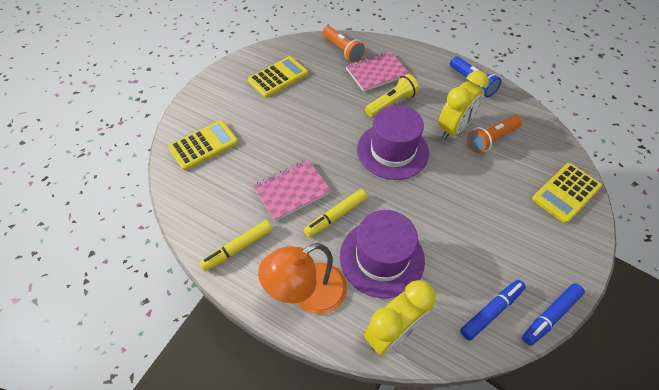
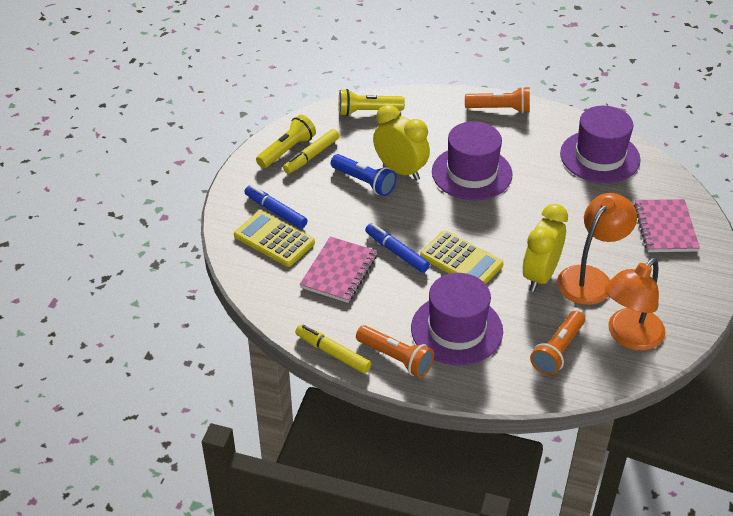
orange flashlight: 2 -> 3
orange lamp: 1 -> 2
purple hat: 2 -> 3
yellow calculator: 3 -> 2
yellow flashlight: 1 -> 2

